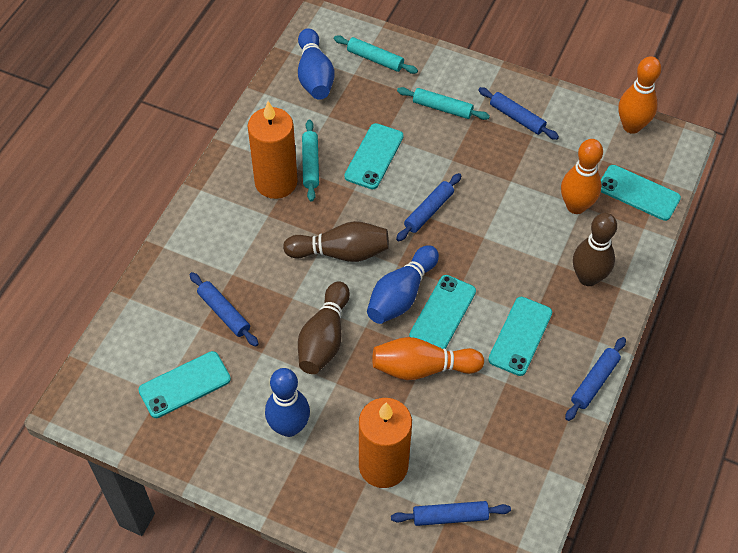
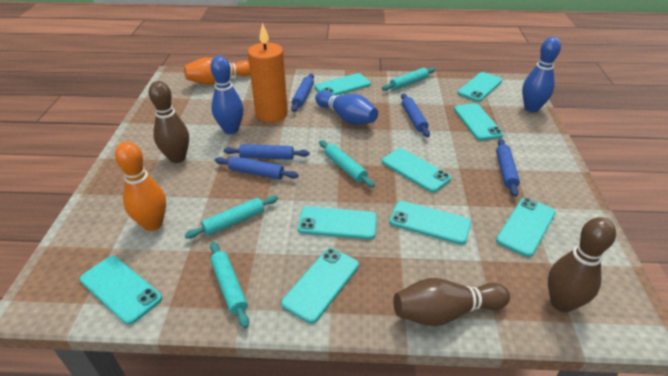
orange bowling pin: 3 -> 2
orange candle: 2 -> 1
turquoise phone: 5 -> 9
turquoise rolling pin: 3 -> 4

